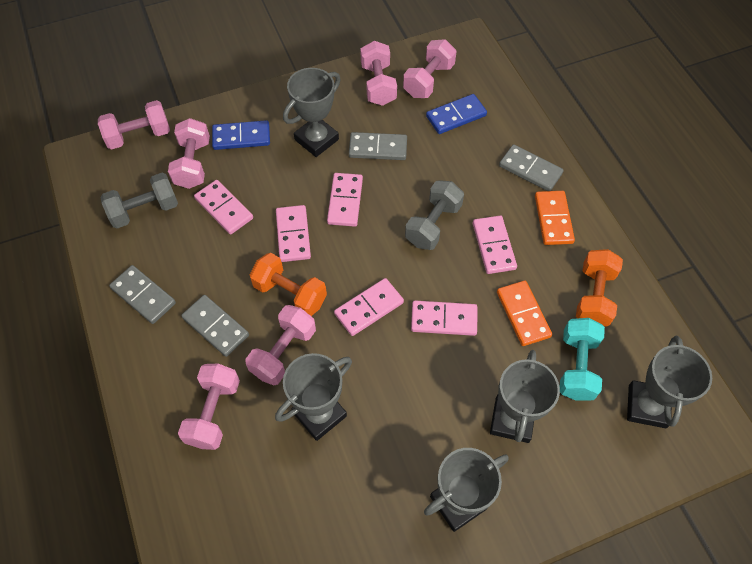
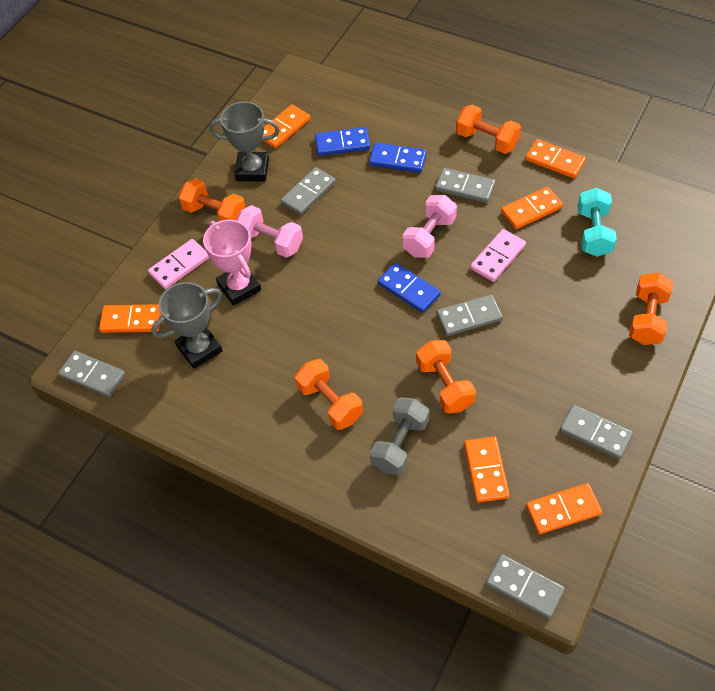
blue domino: 2 -> 3
grey domino: 4 -> 6
grey dumbbell: 2 -> 1
grey trophy: 5 -> 2
orange domino: 2 -> 6
orange dumbbell: 2 -> 5
pink domino: 6 -> 2
pink dumbbell: 6 -> 2
pink trophy: 0 -> 1

